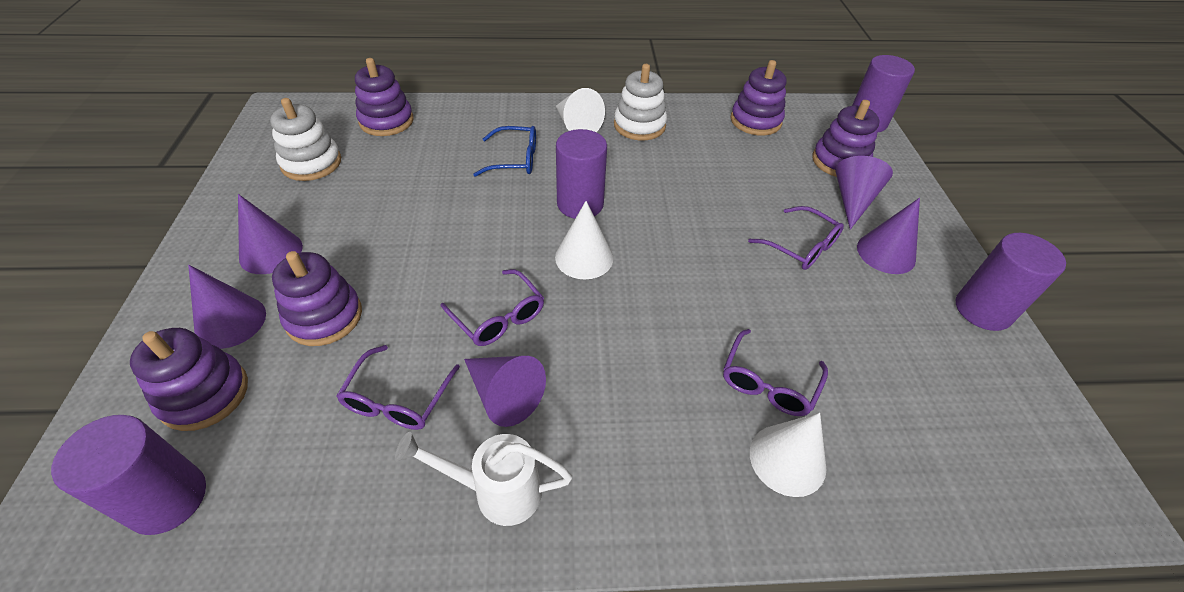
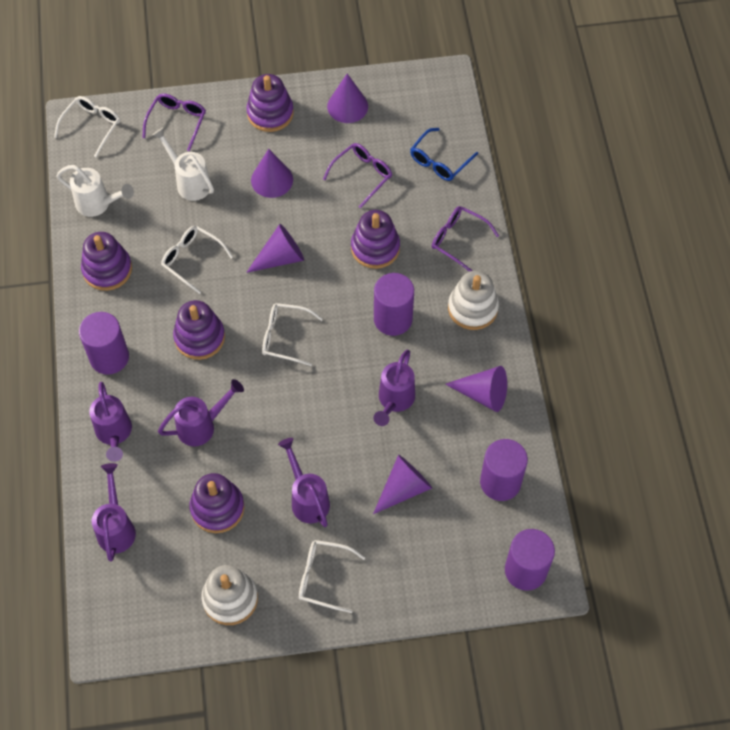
purple glasses: 4 -> 3
purple watering can: 0 -> 5
white cone: 3 -> 0
white glasses: 0 -> 4
white watering can: 1 -> 2

